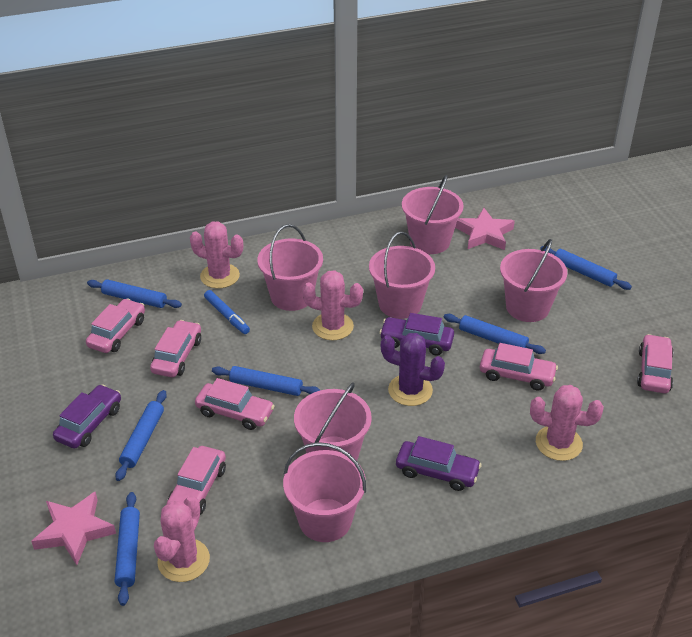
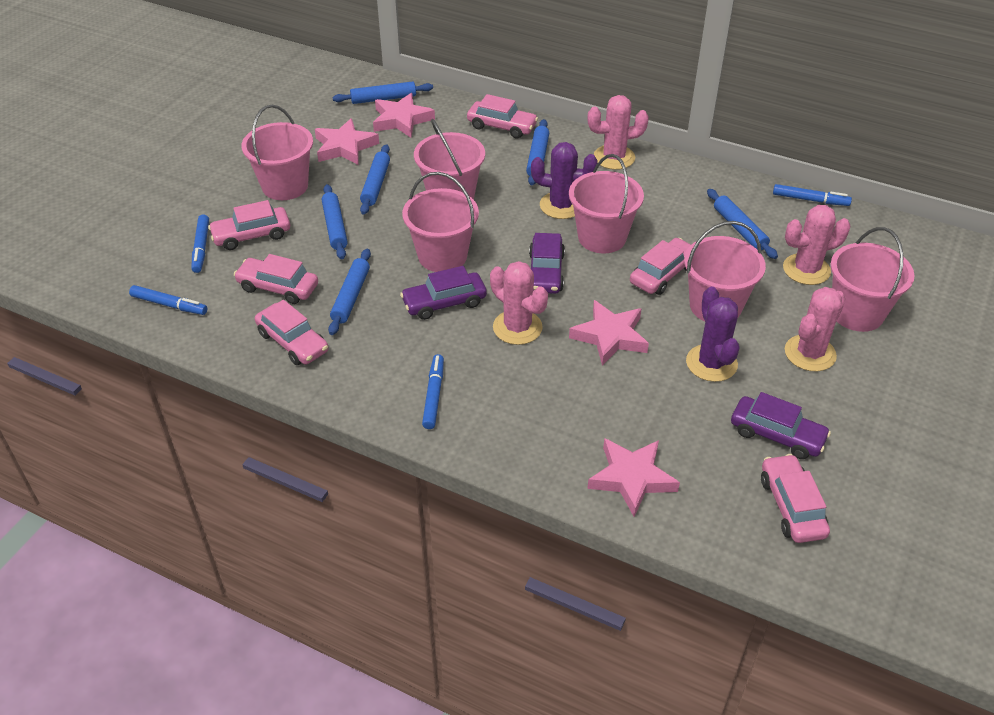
blue marker: 1 -> 4
pink star: 2 -> 4
purple cactus: 1 -> 2

